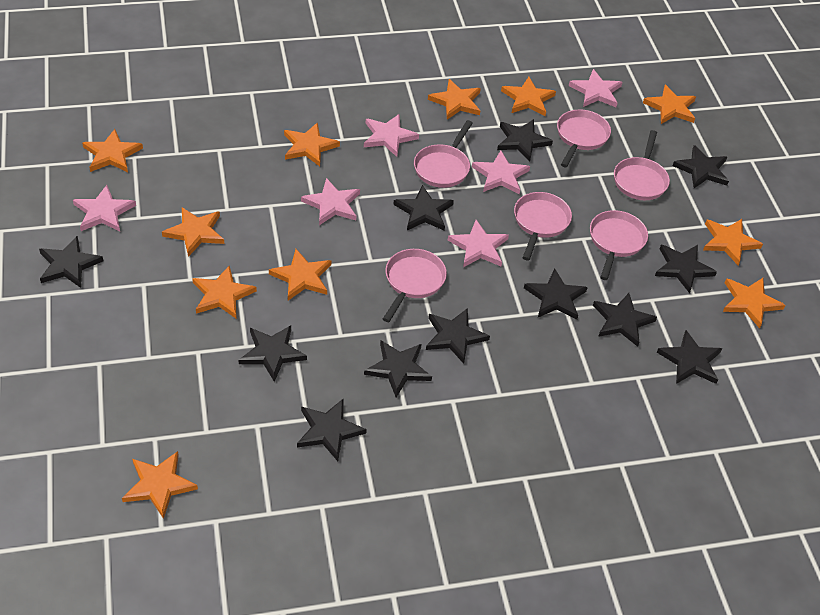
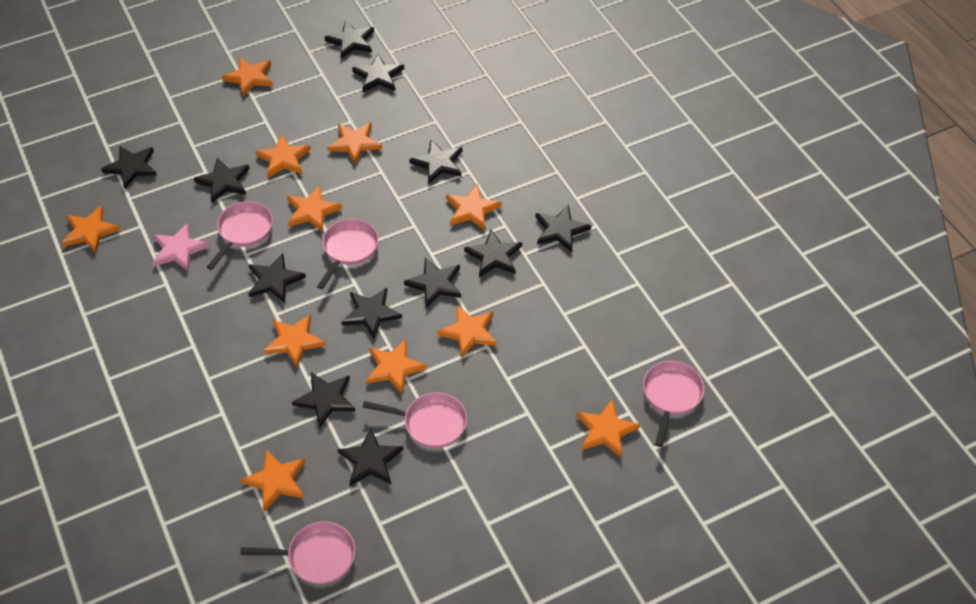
pink pan: 6 -> 5
pink star: 6 -> 1

